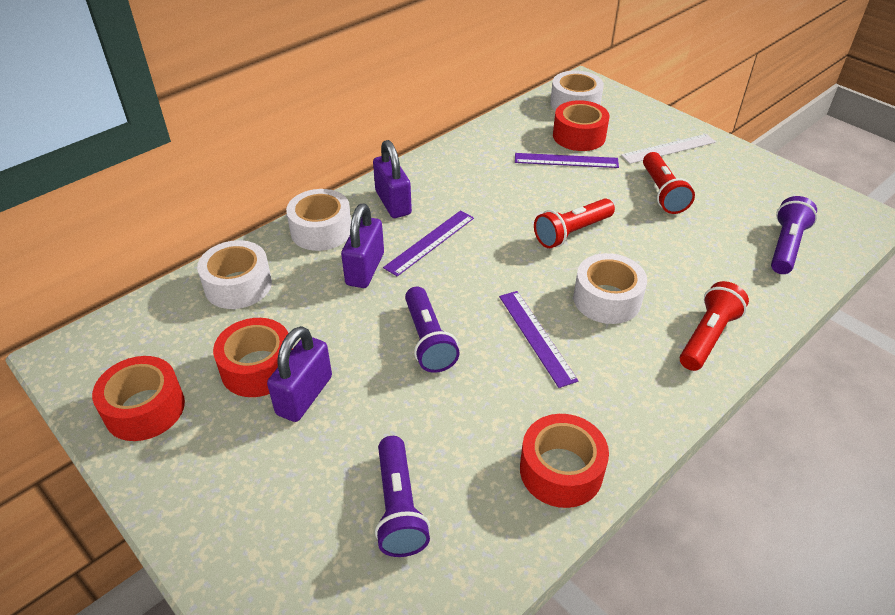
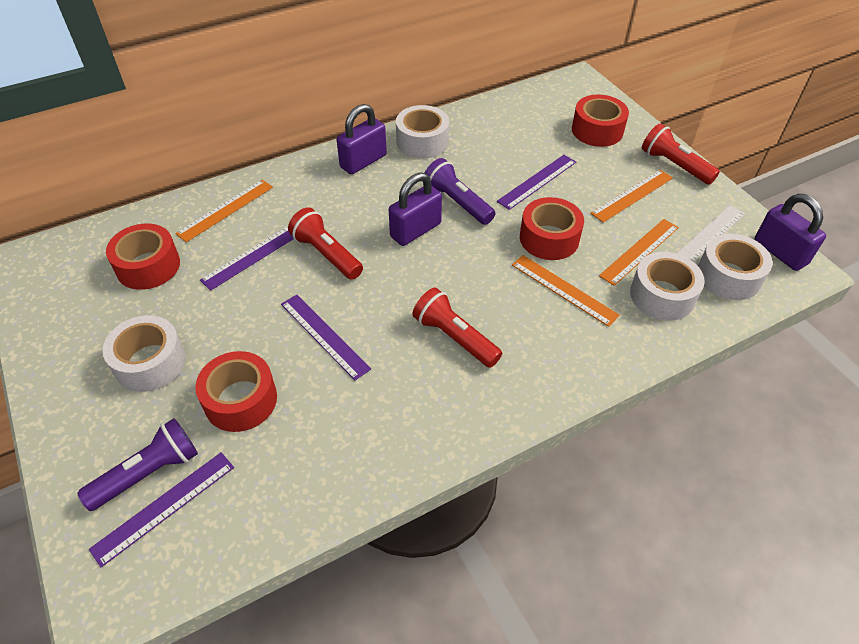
orange ruler: 0 -> 4
purple flashlight: 3 -> 2
purple ruler: 3 -> 4

